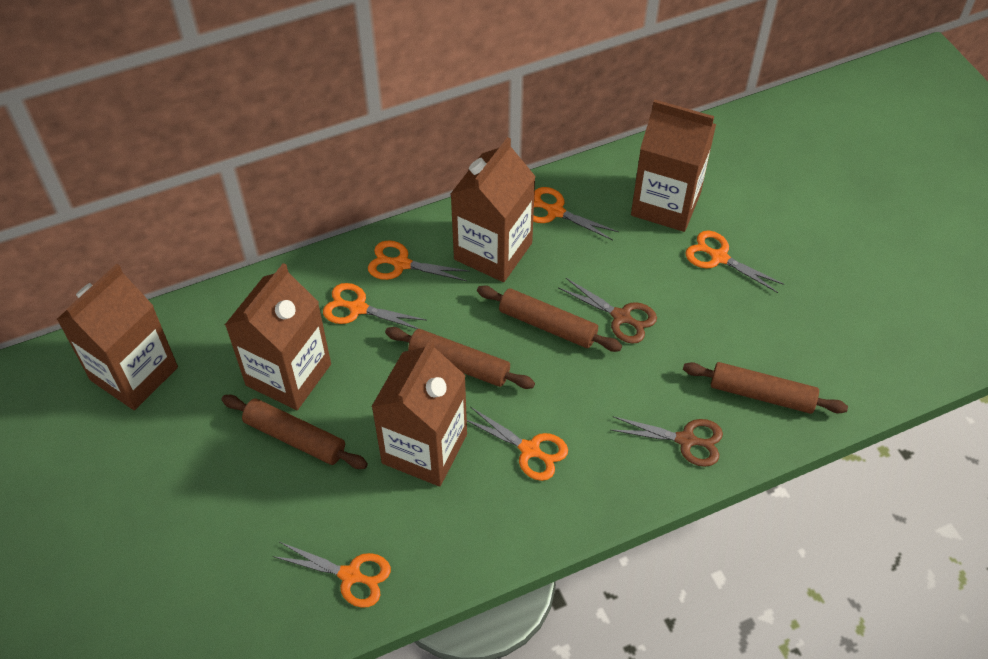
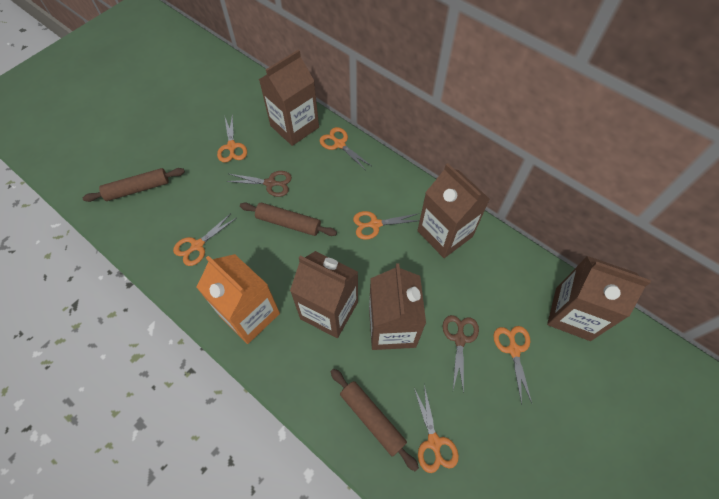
brown rolling pin: 4 -> 3
orange carton: 0 -> 1

